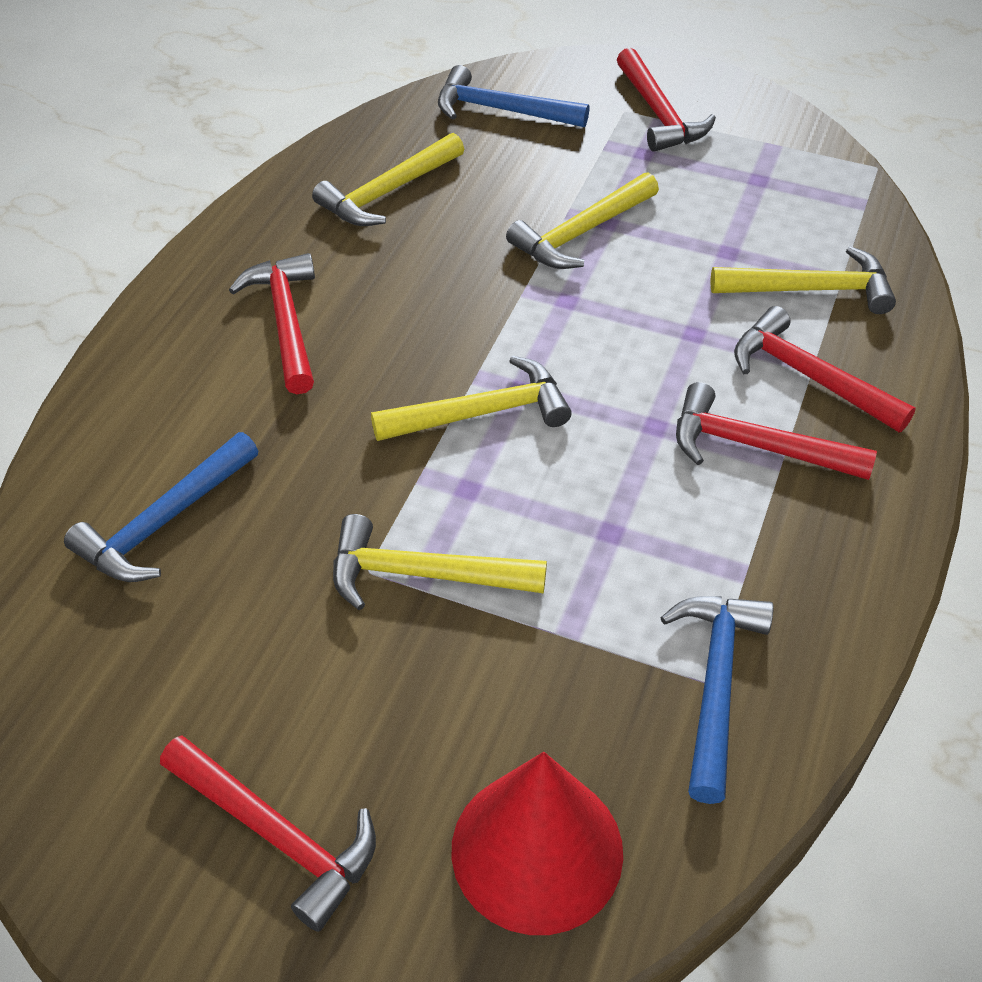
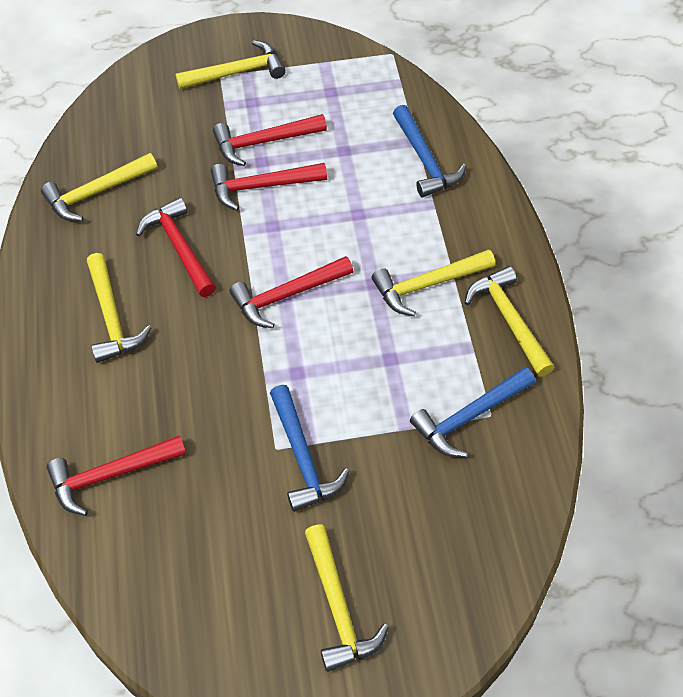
red cone: 1 -> 0
yellow hammer: 5 -> 6

